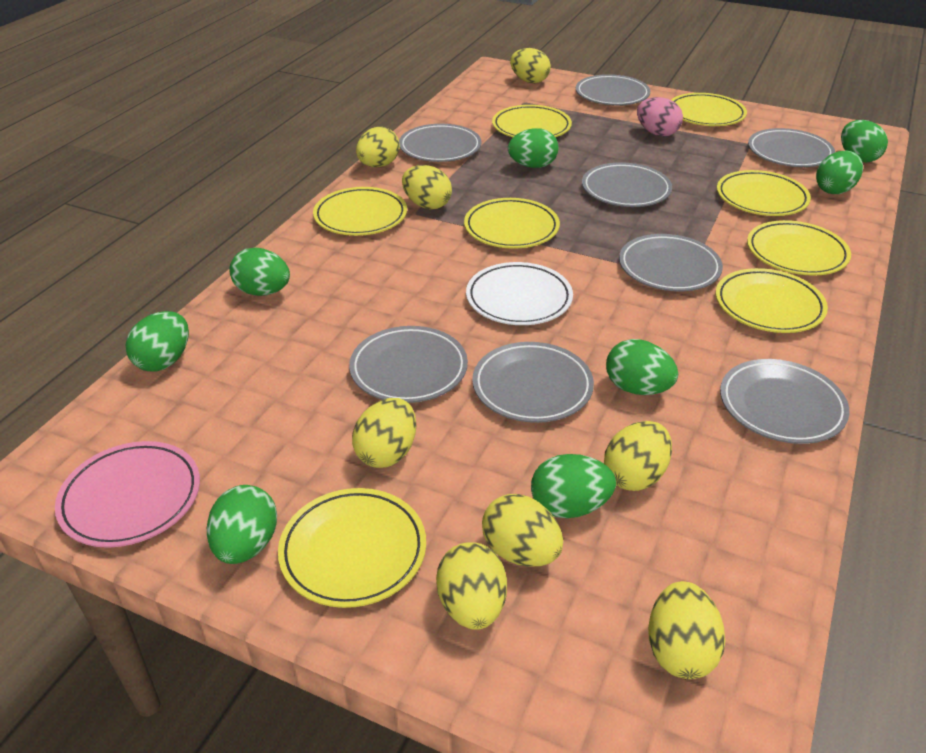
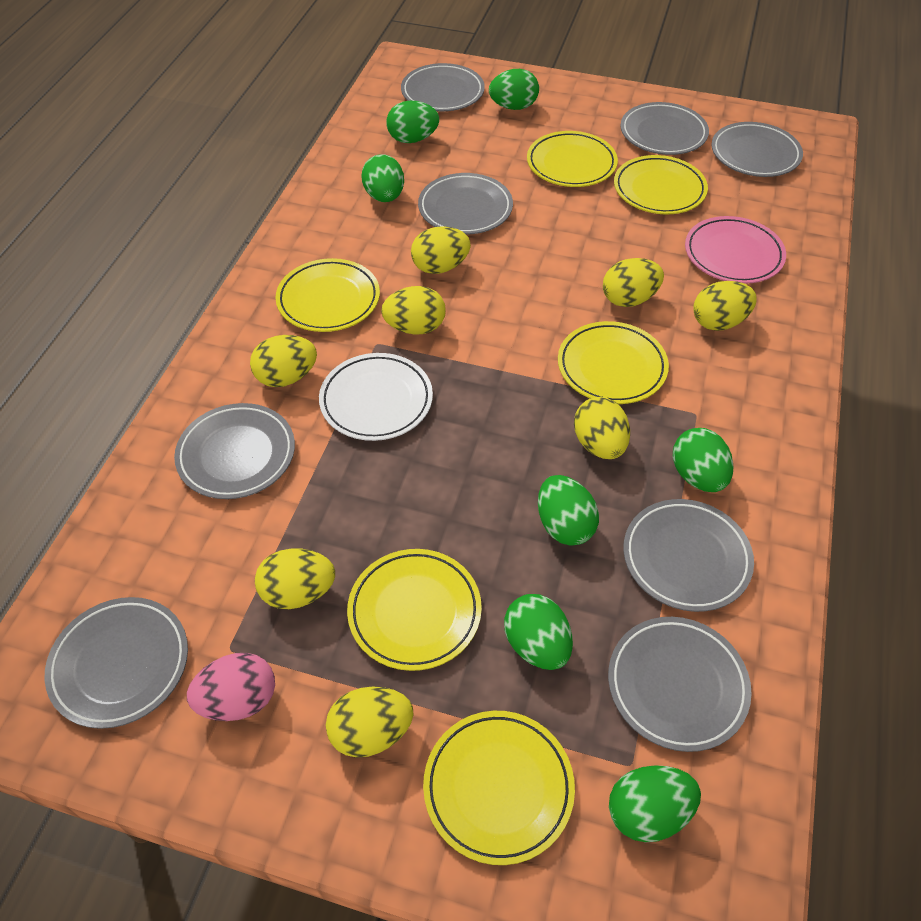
green egg: 8 -> 7
yellow plate: 8 -> 6

